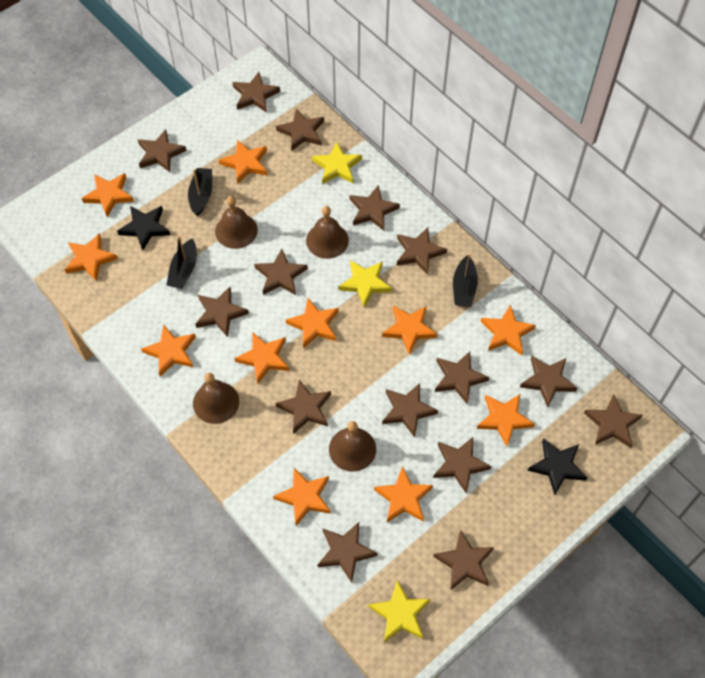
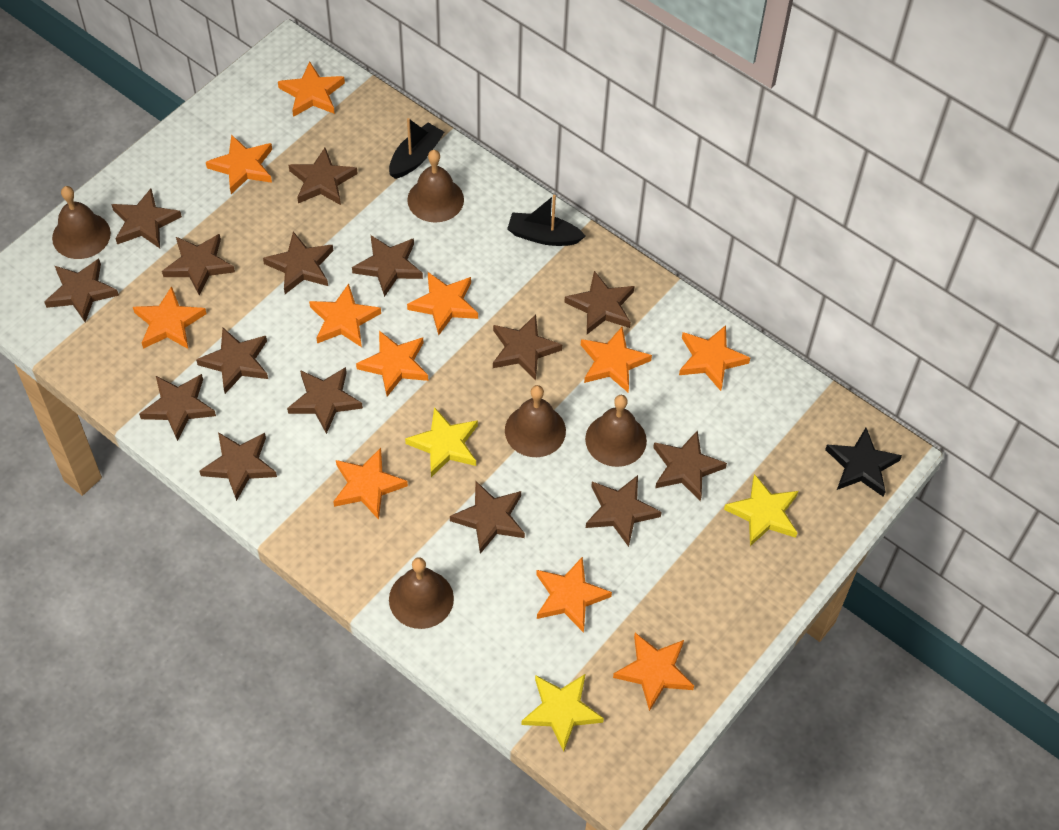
black boat: 3 -> 2
black star: 2 -> 1
brown bell: 4 -> 5

